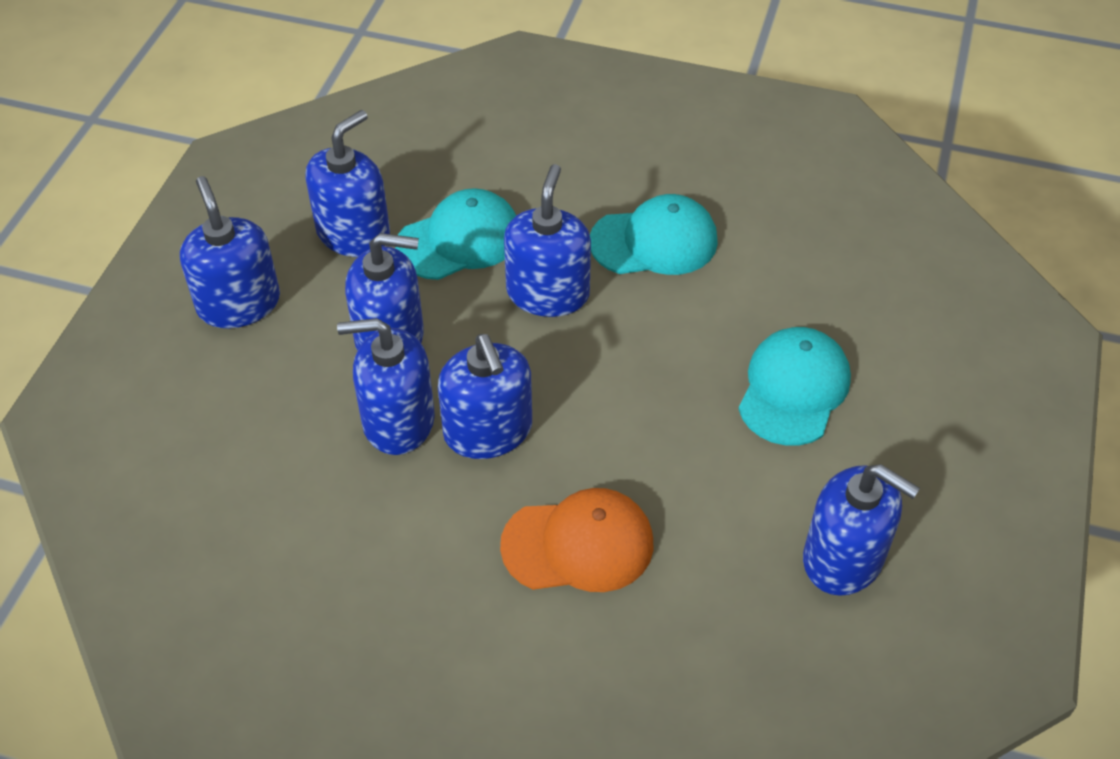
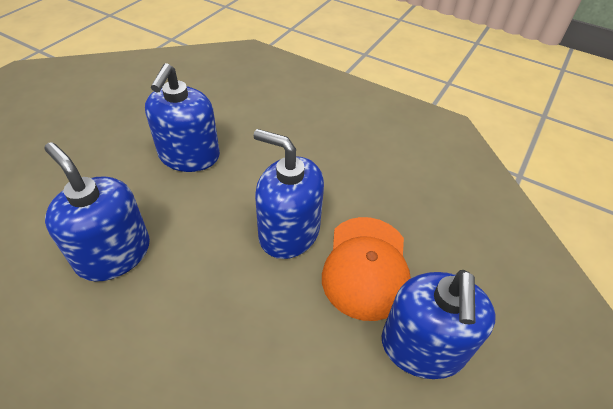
blue soap dispenser: 7 -> 4
turquoise cap: 3 -> 0

